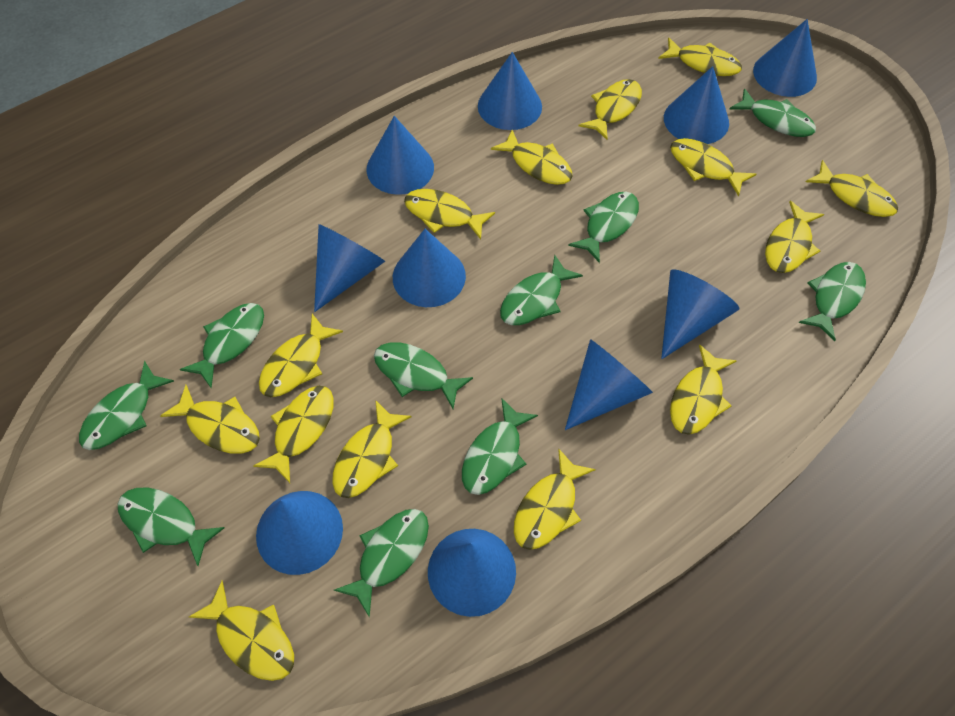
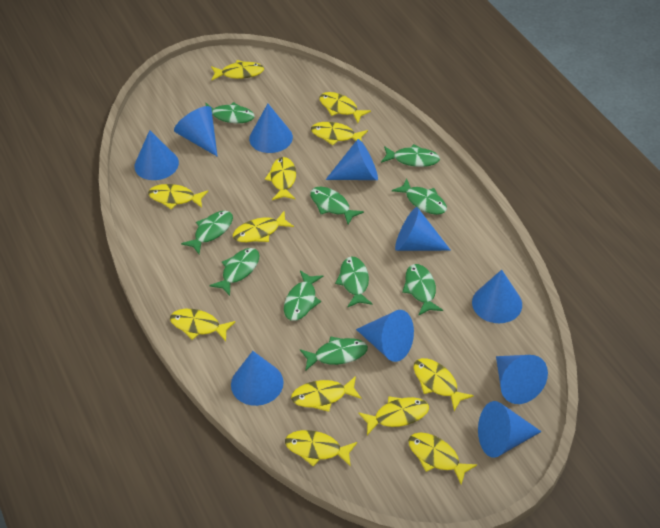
yellow fish: 14 -> 12

